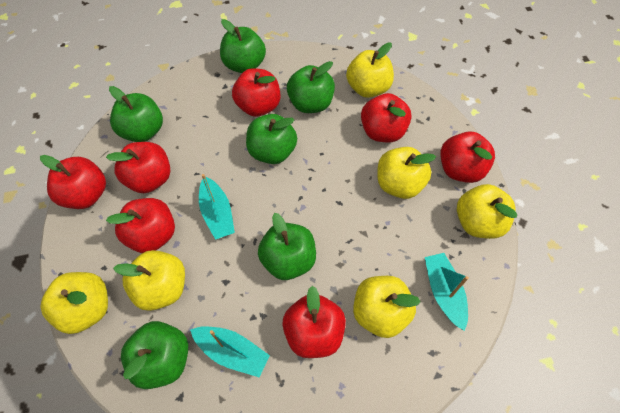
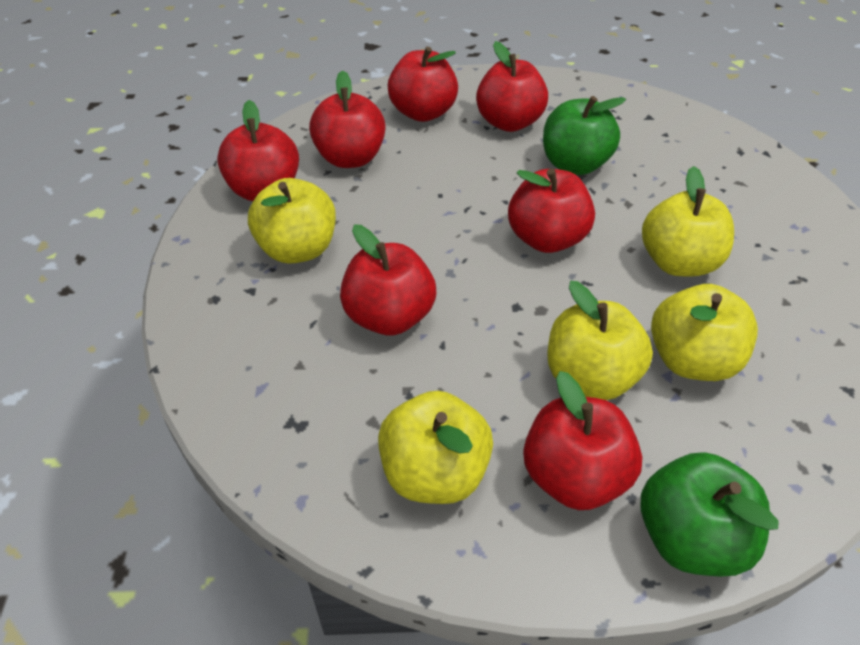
green apple: 6 -> 2
turquoise boat: 3 -> 0
yellow apple: 6 -> 5

